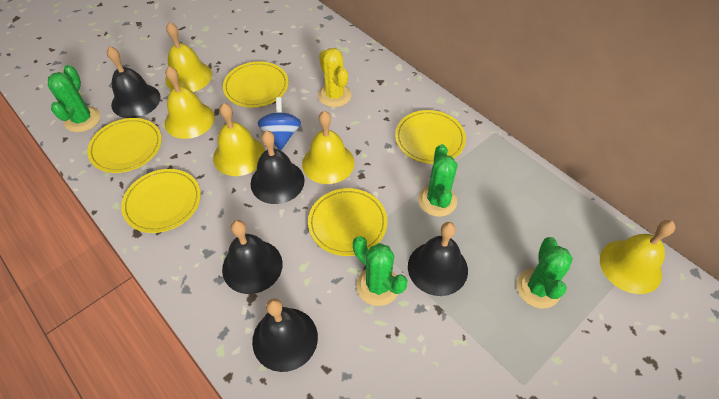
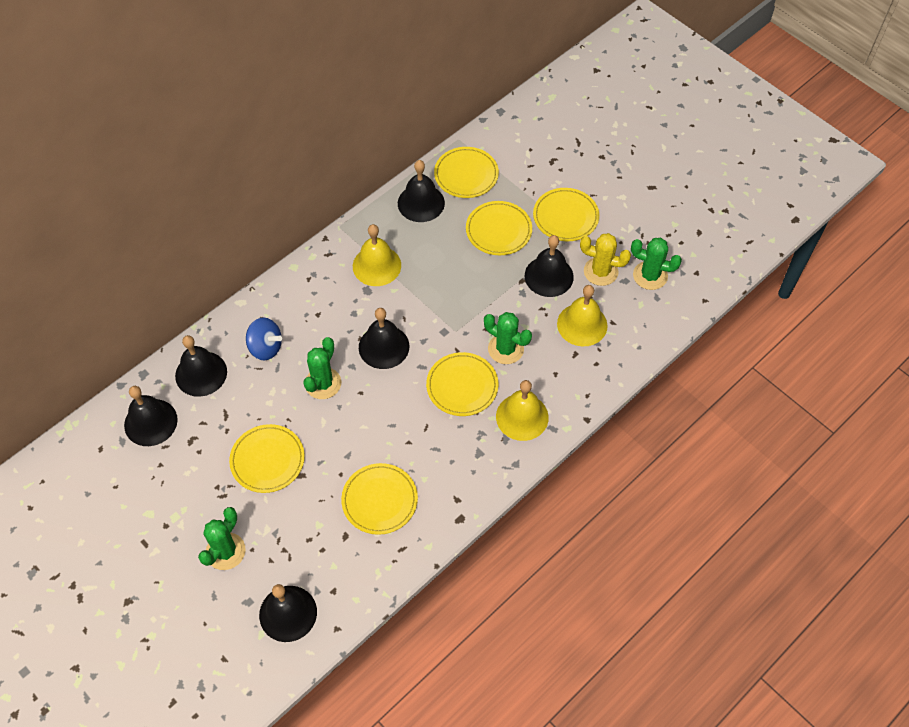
black bell: 5 -> 6
yellow bell: 5 -> 3
yellow plate: 5 -> 6

